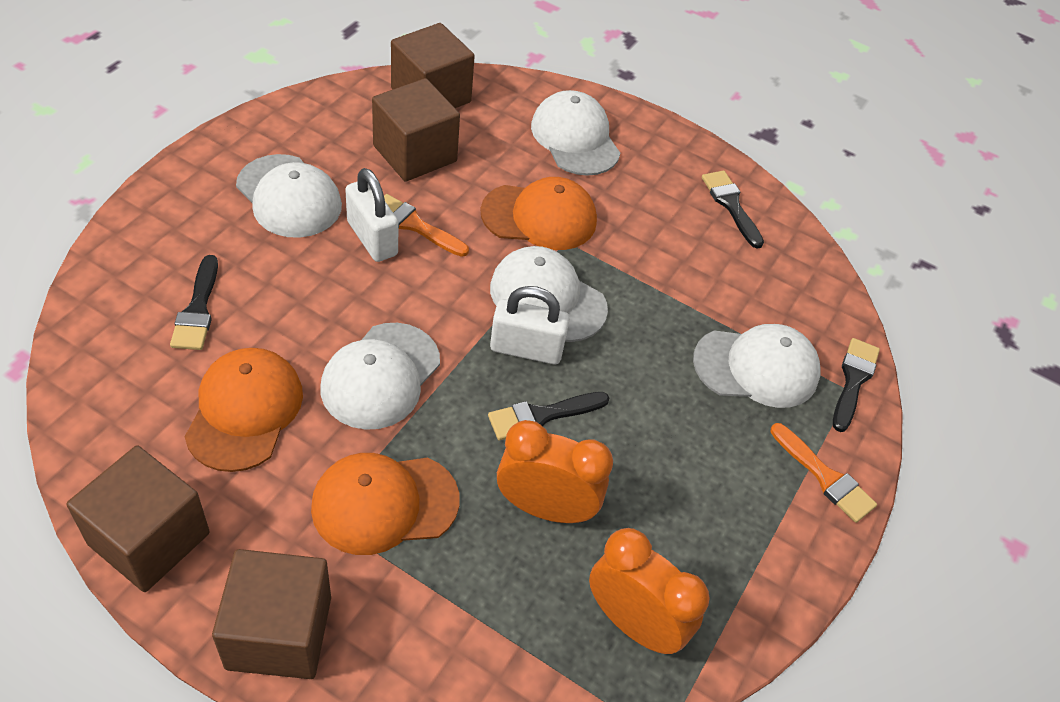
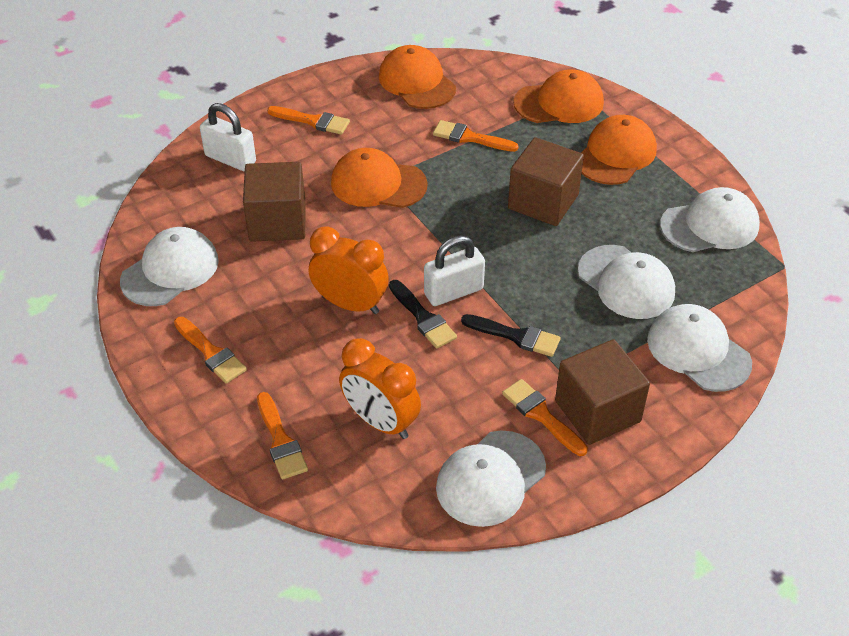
black brush: 4 -> 2
brown cube: 4 -> 3
orange brush: 2 -> 5
orange cap: 3 -> 4

